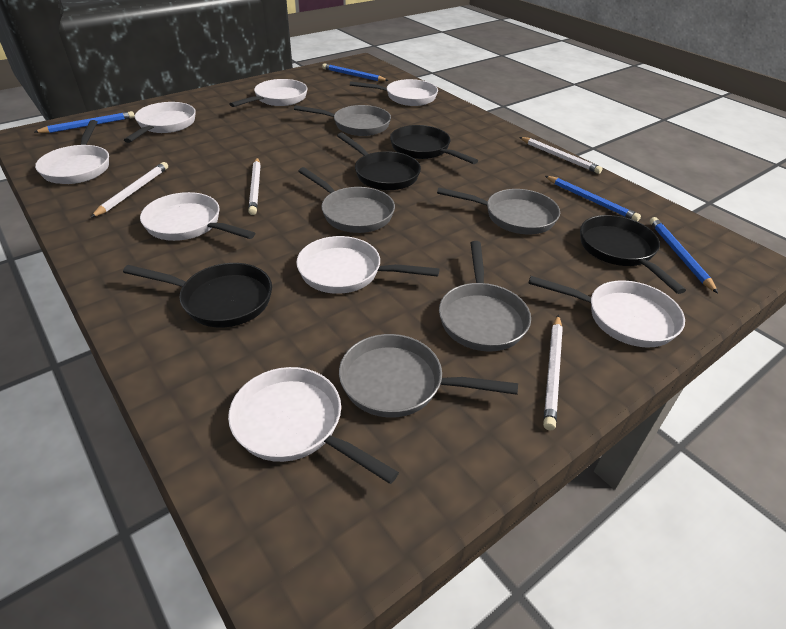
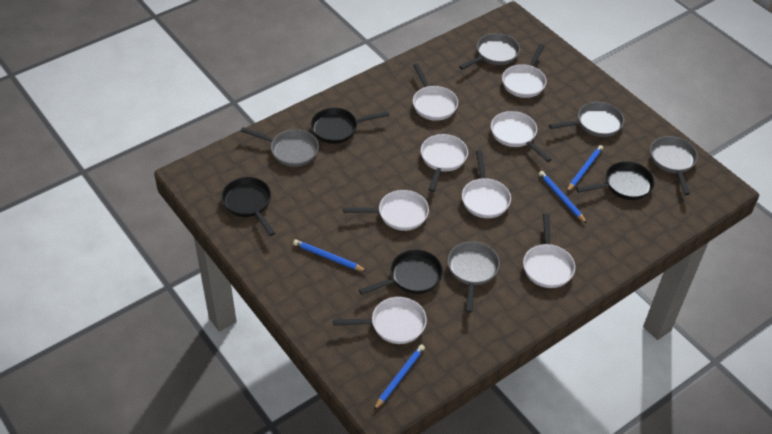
white pencil: 4 -> 0

